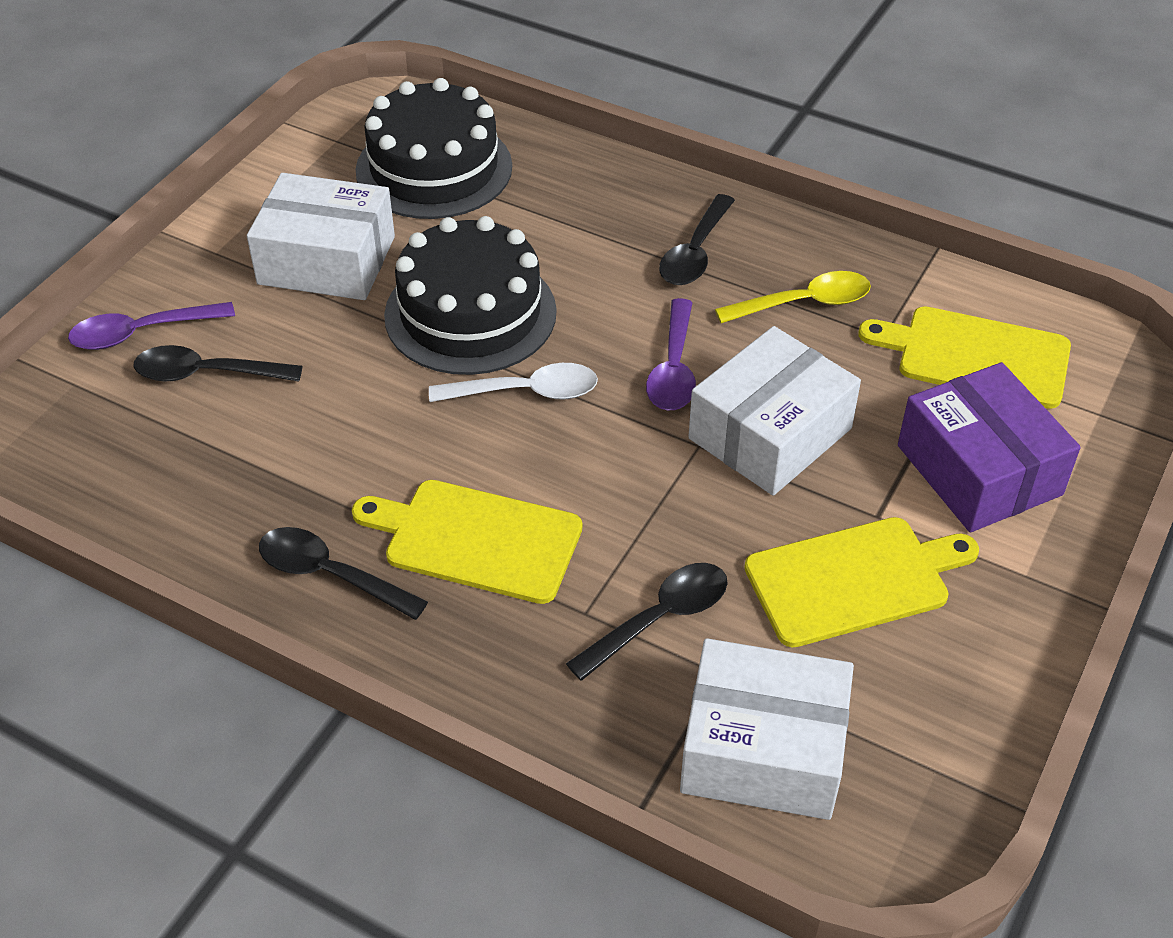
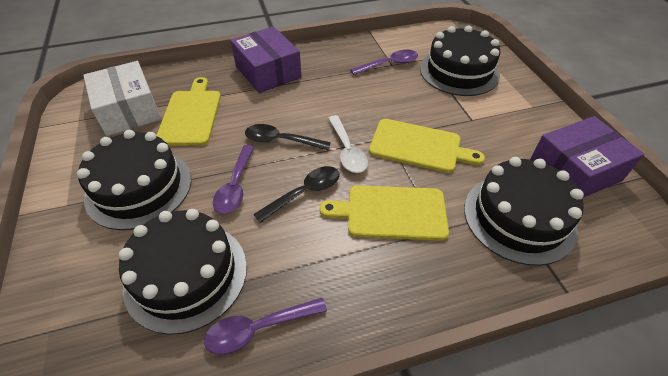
black cake: 2 -> 4
black spoon: 4 -> 2
purple box: 1 -> 2
purple spoon: 2 -> 3
white box: 3 -> 1
yellow spoon: 1 -> 0

